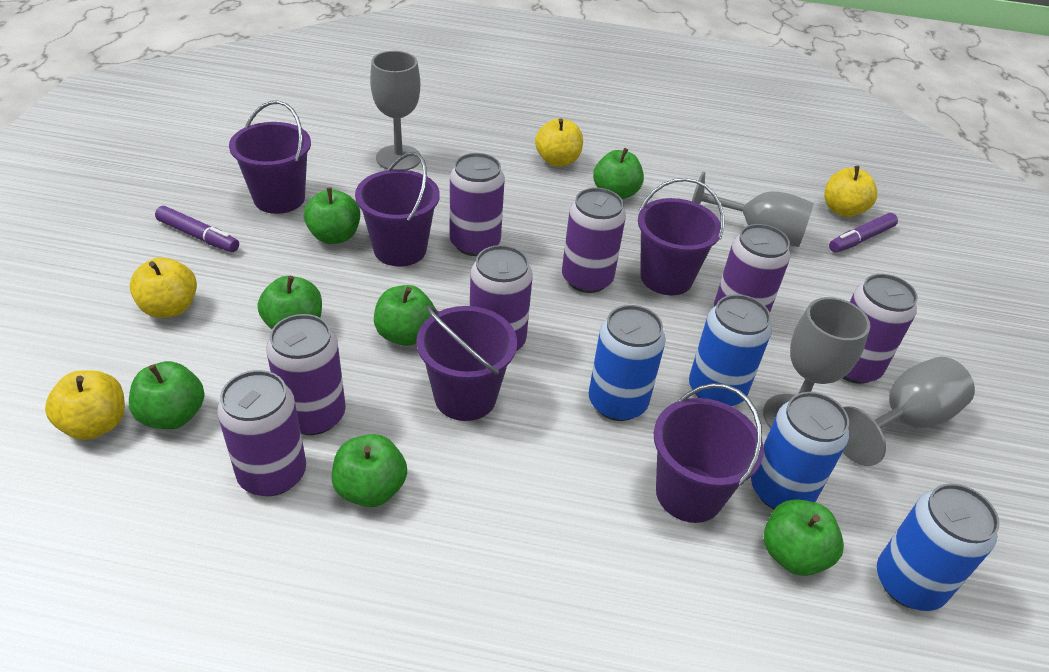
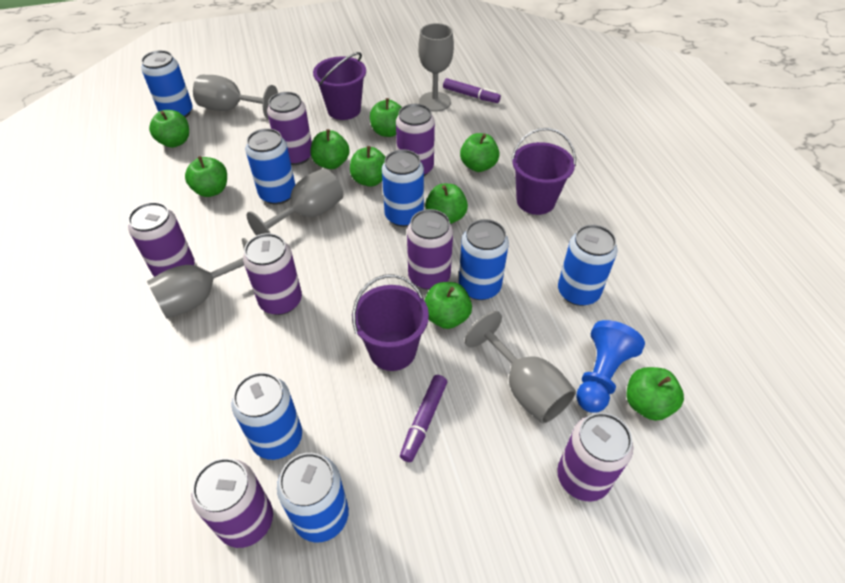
blue can: 4 -> 7
blue pawn: 0 -> 1
green apple: 7 -> 9
grey goblet: 4 -> 5
purple bucket: 5 -> 3
yellow apple: 4 -> 0

